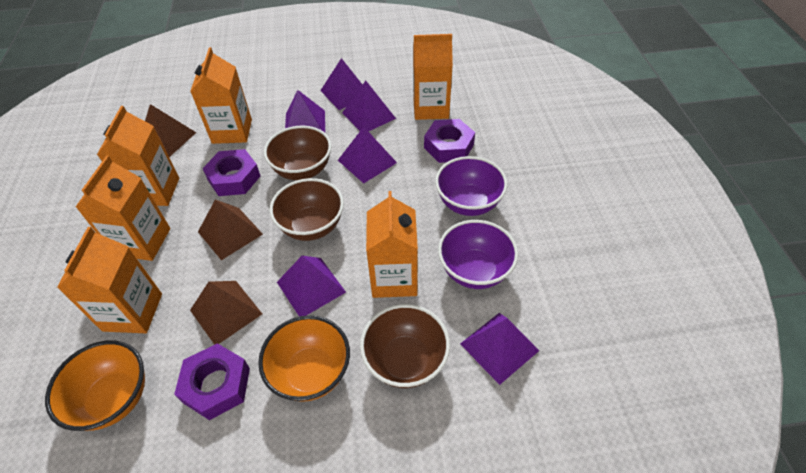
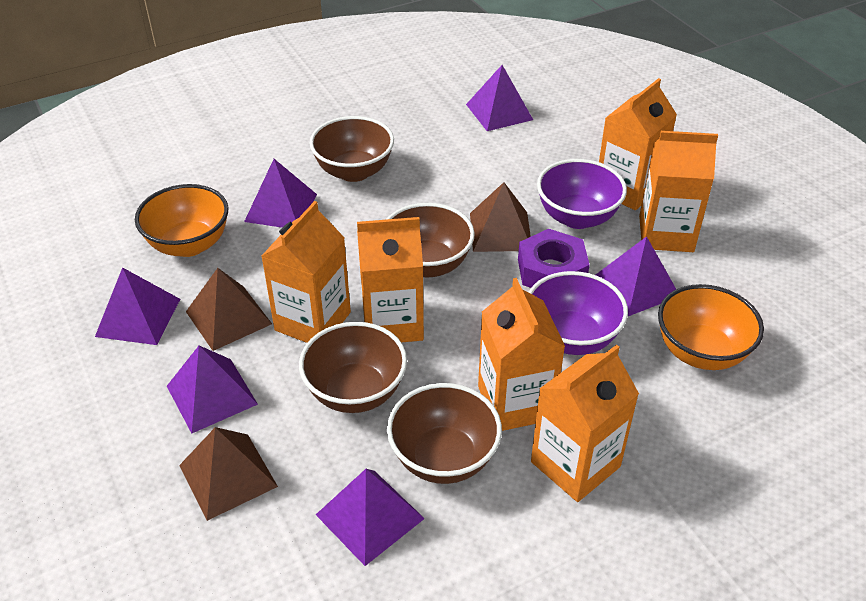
brown bowl: 3 -> 4
purple nut: 3 -> 1

